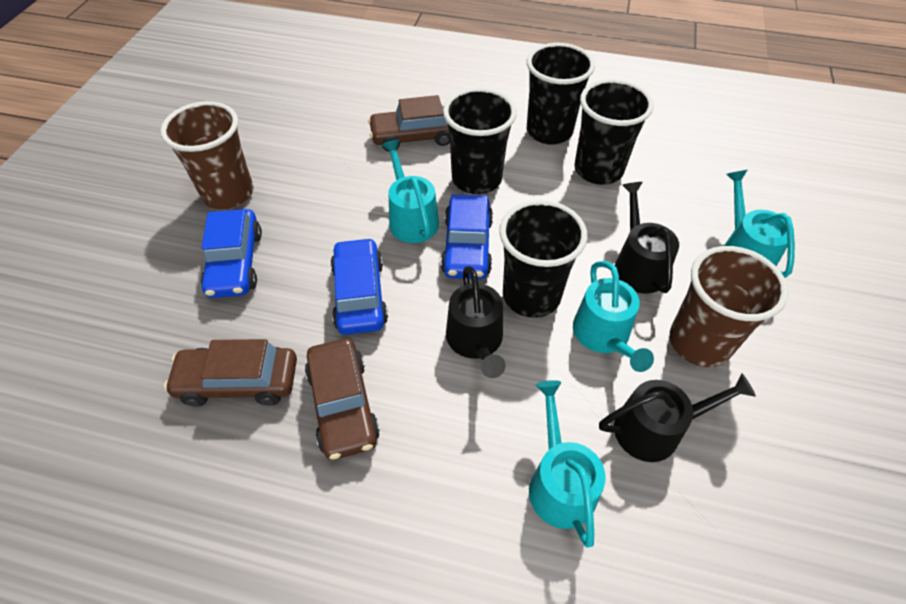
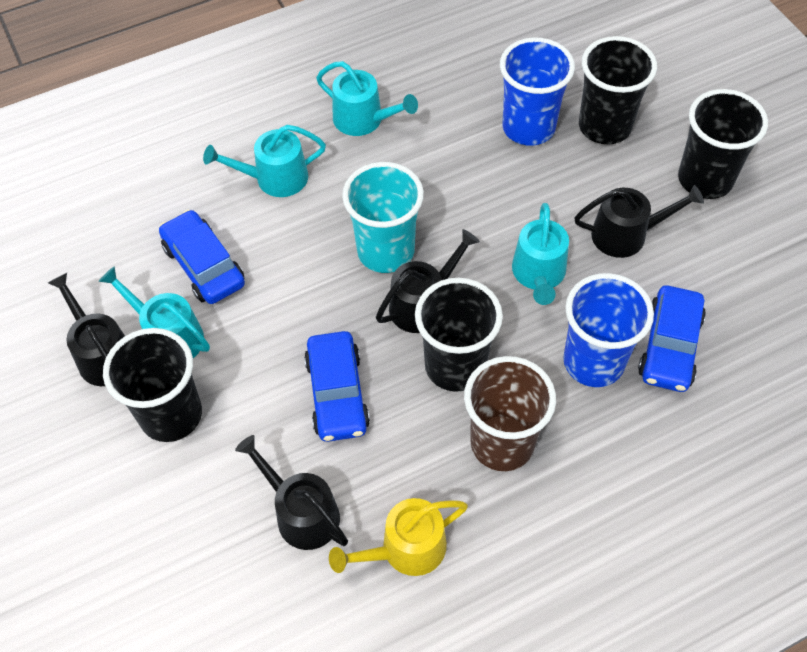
black watering can: 3 -> 4
blue cup: 0 -> 2
brown car: 3 -> 0
brown cup: 2 -> 1
turquoise cup: 0 -> 1
yellow watering can: 0 -> 1

